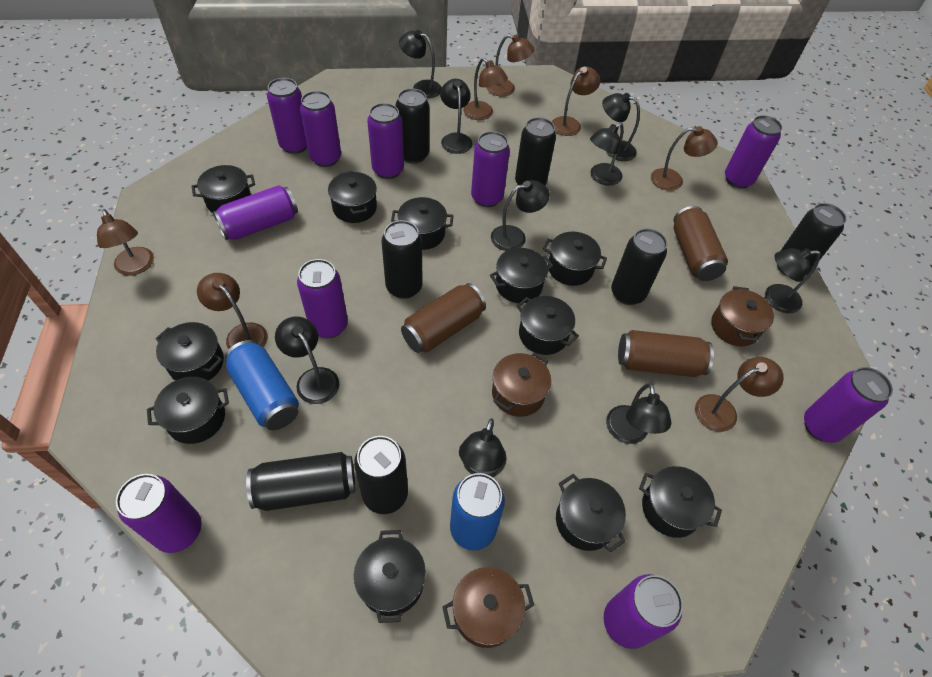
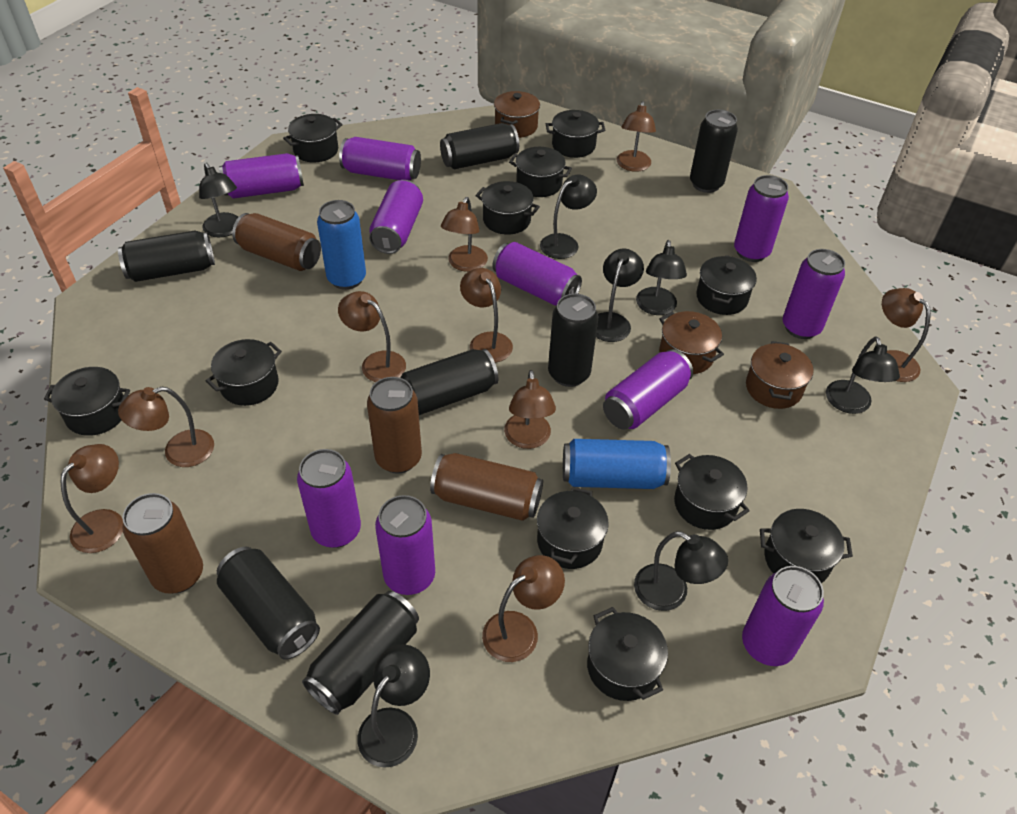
black lamp: 9 -> 7
brown can: 3 -> 4
brown lamp: 7 -> 9

